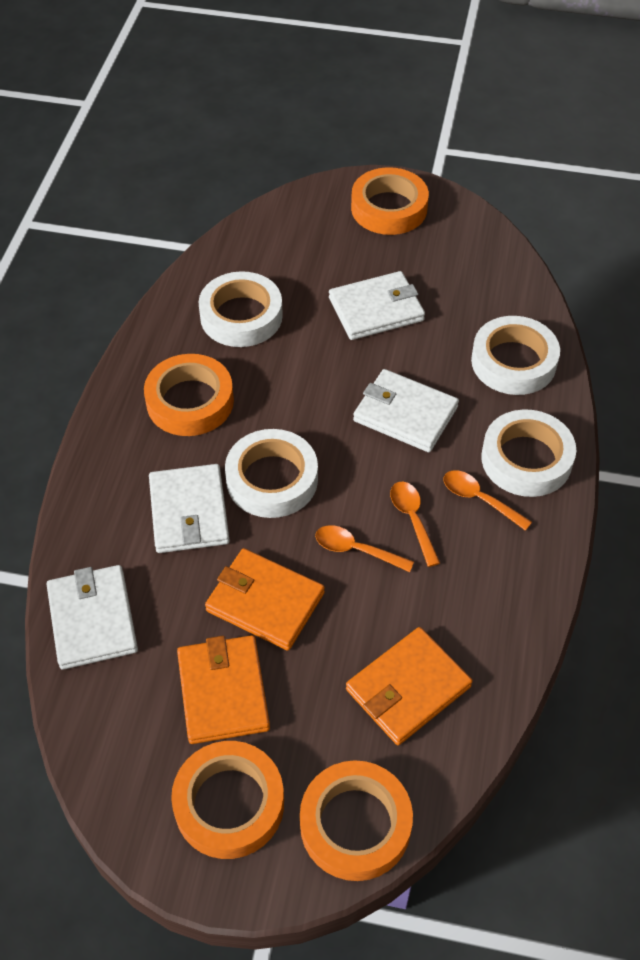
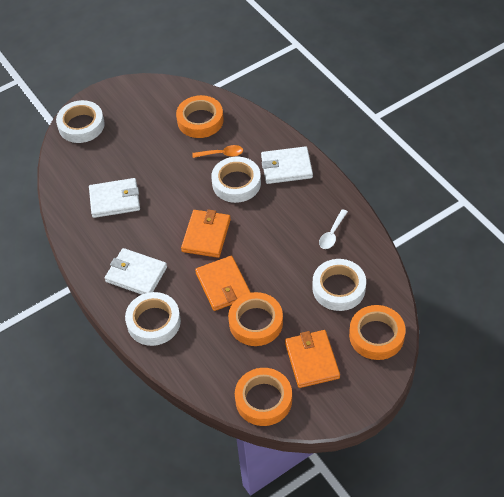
orange spoon: 3 -> 1
white spoon: 0 -> 1
white wallet: 4 -> 3

